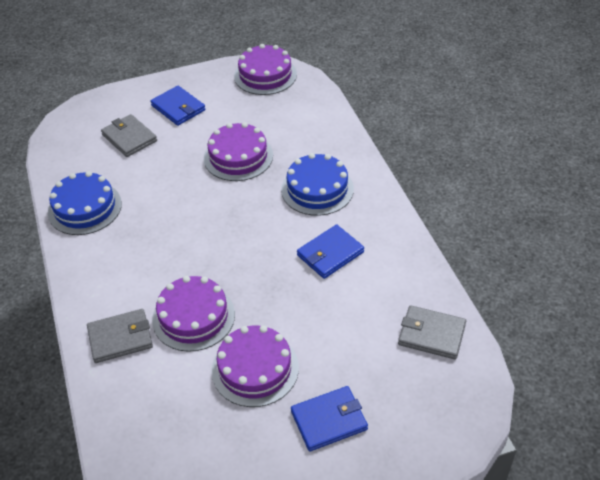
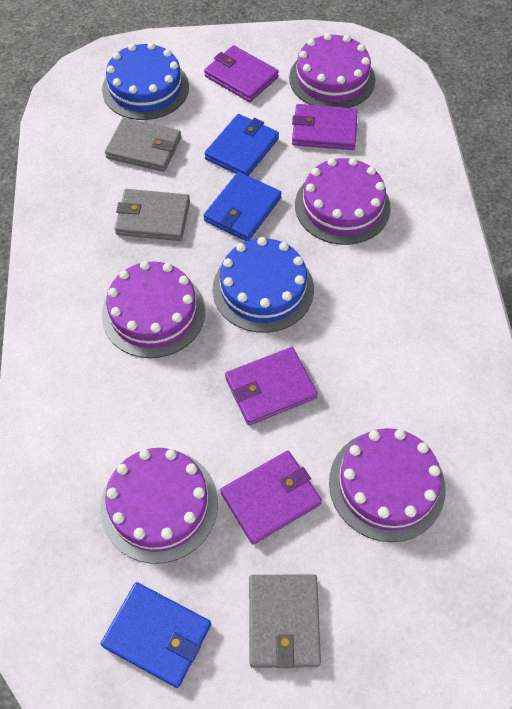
purple cake: 4 -> 5
purple wallet: 0 -> 4

